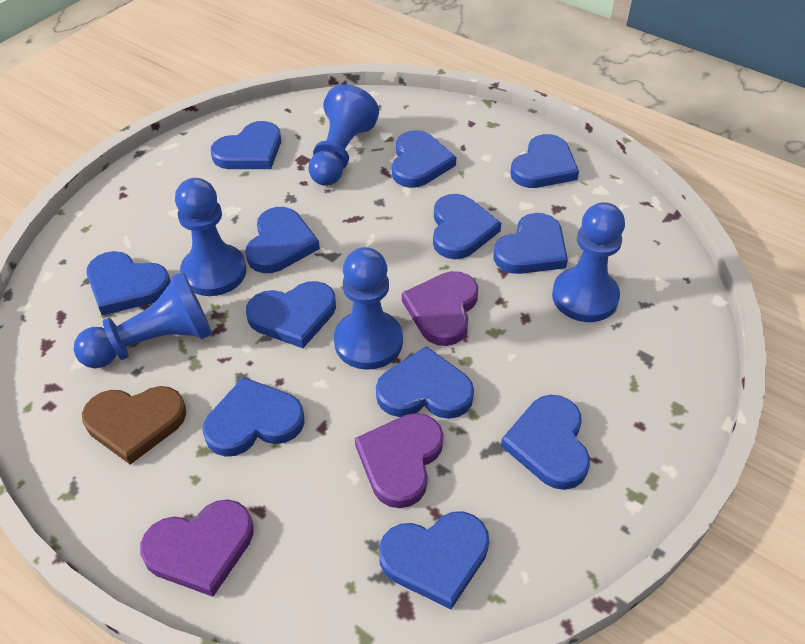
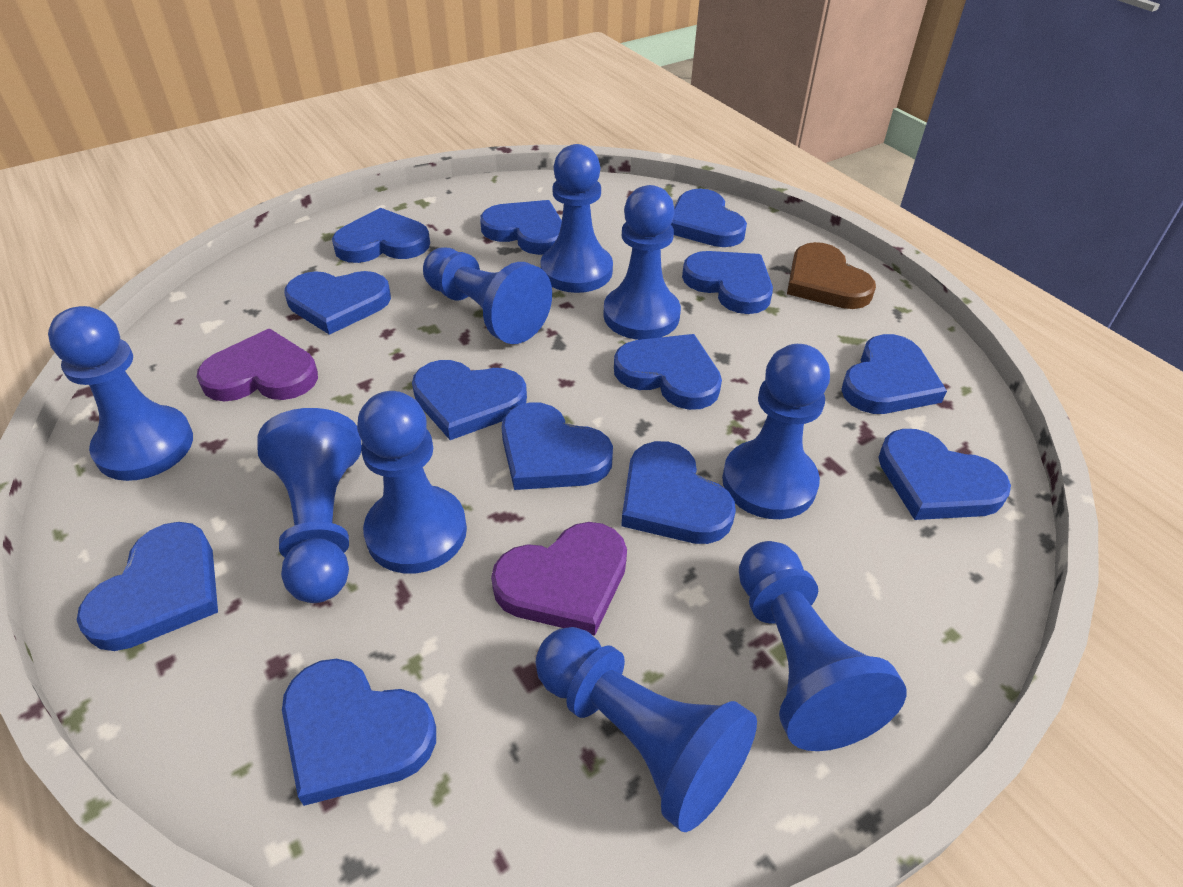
blue heart: 12 -> 13
blue pawn: 5 -> 9
purple heart: 3 -> 2

